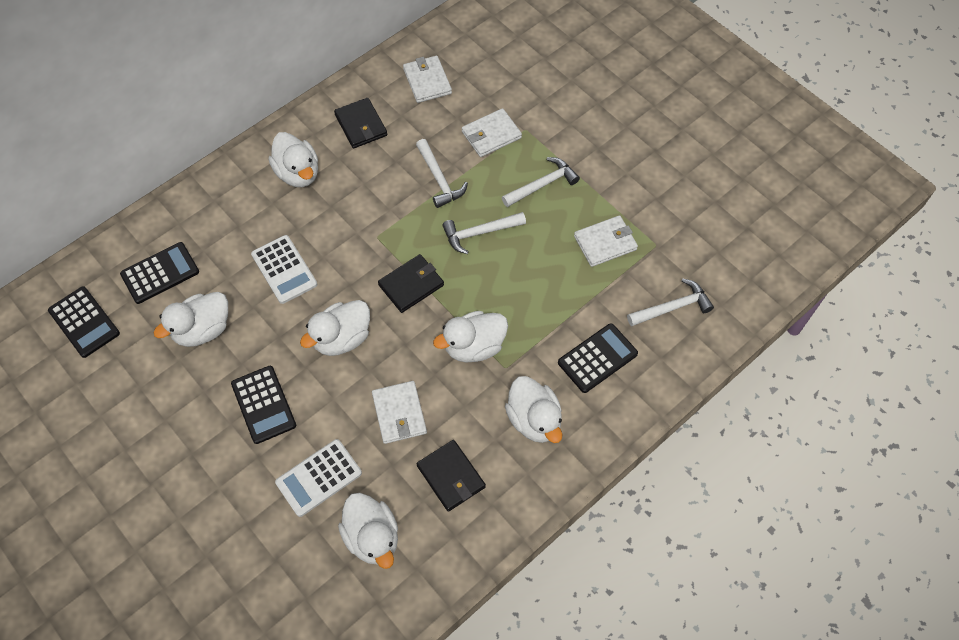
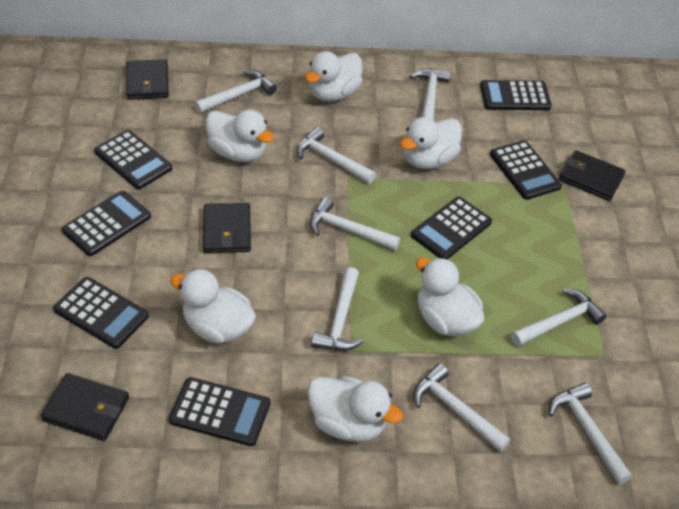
black calculator: 4 -> 7
black wallet: 3 -> 4
white calculator: 2 -> 0
white hammer: 4 -> 8
white wallet: 4 -> 0

